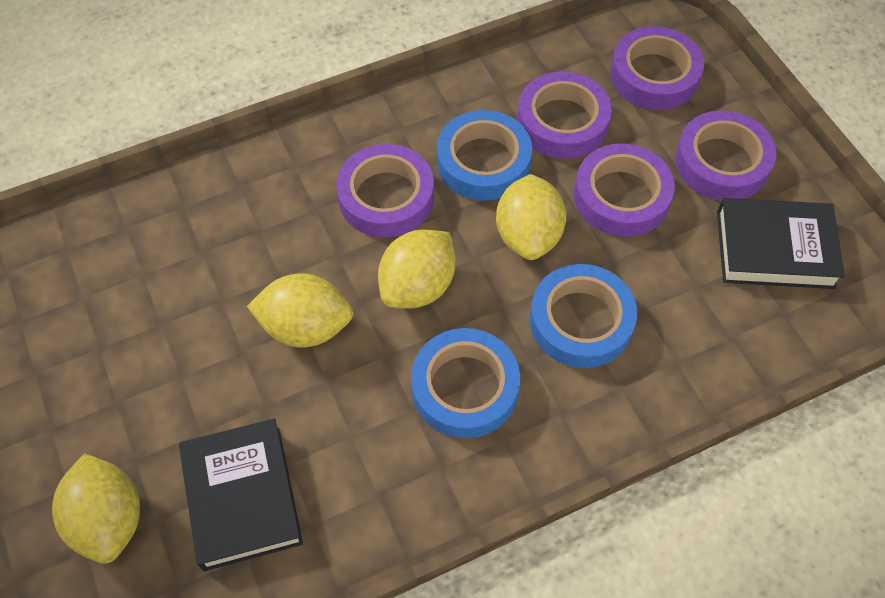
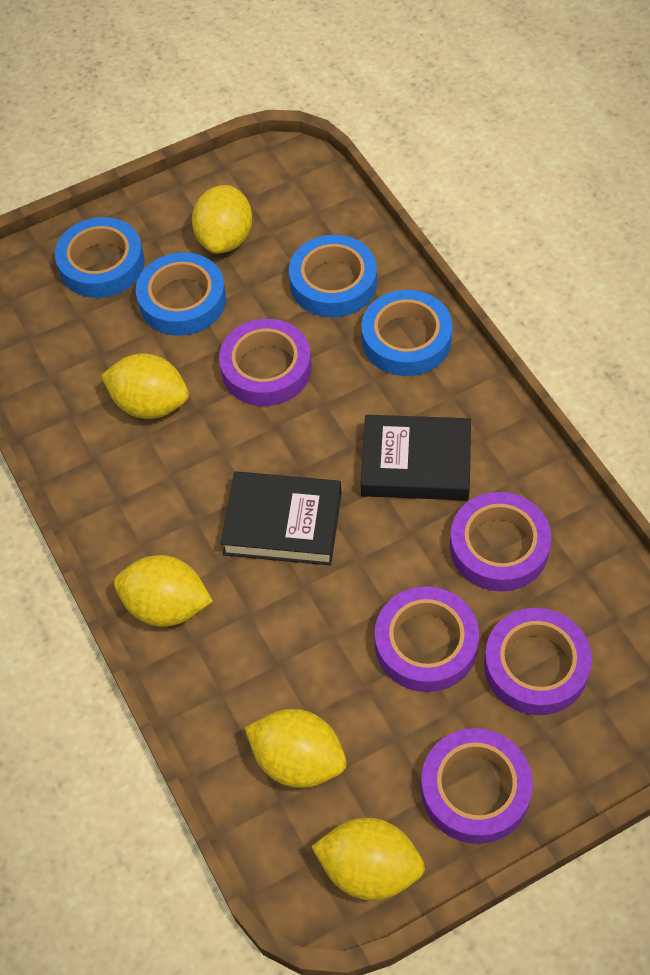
blue tape: 3 -> 4
yellow lemon: 4 -> 5

